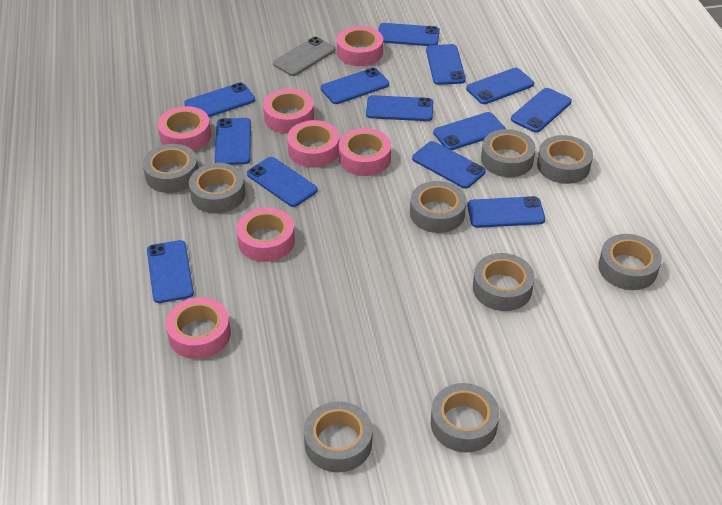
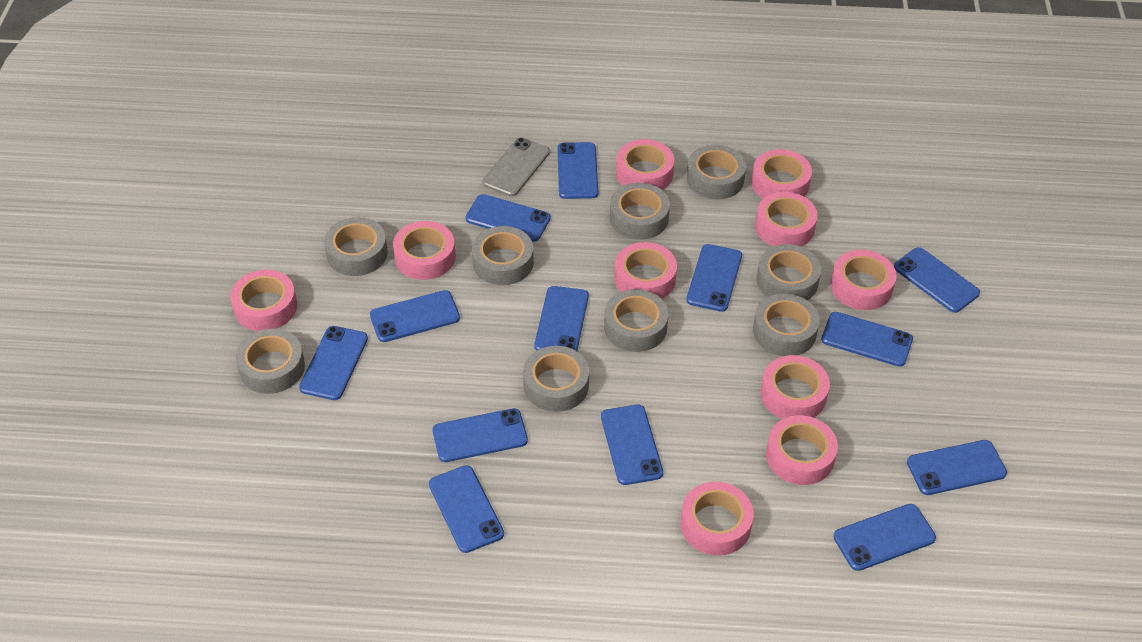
pink tape: 7 -> 10

